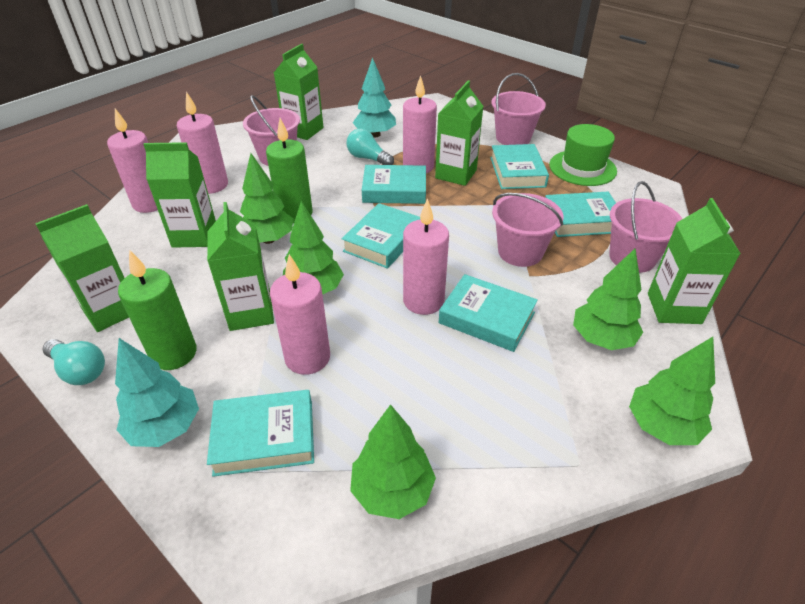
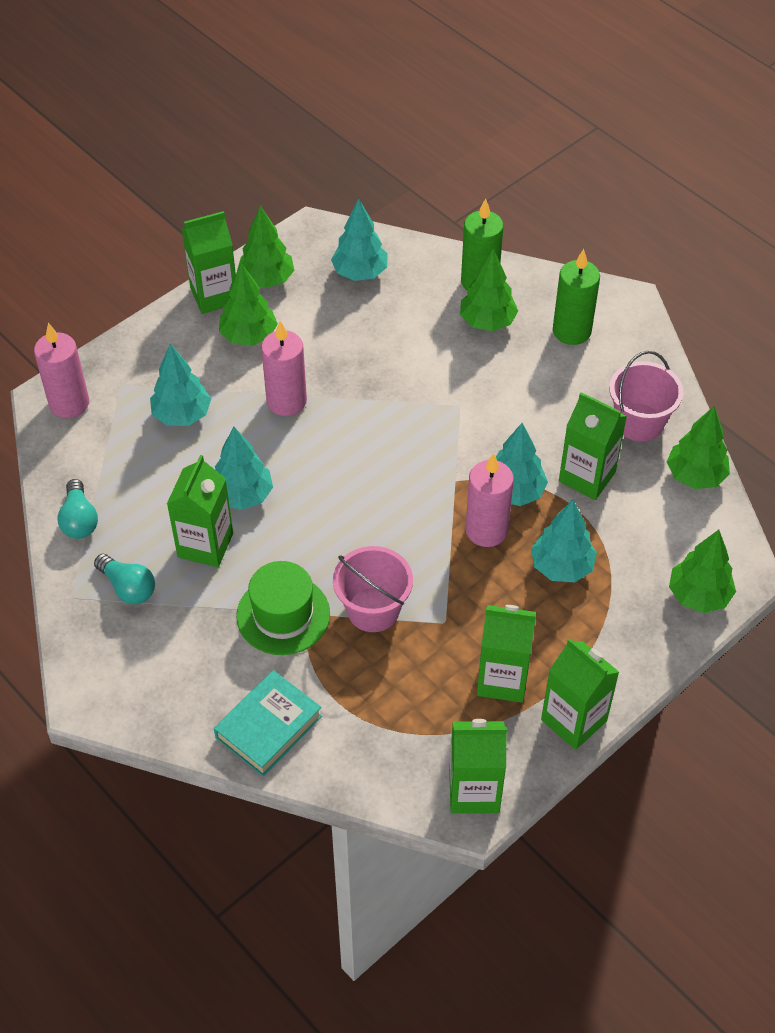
pink bucket: 4 -> 2
pink candle: 5 -> 3
turquoise book: 6 -> 1
turquoise tree: 2 -> 5

